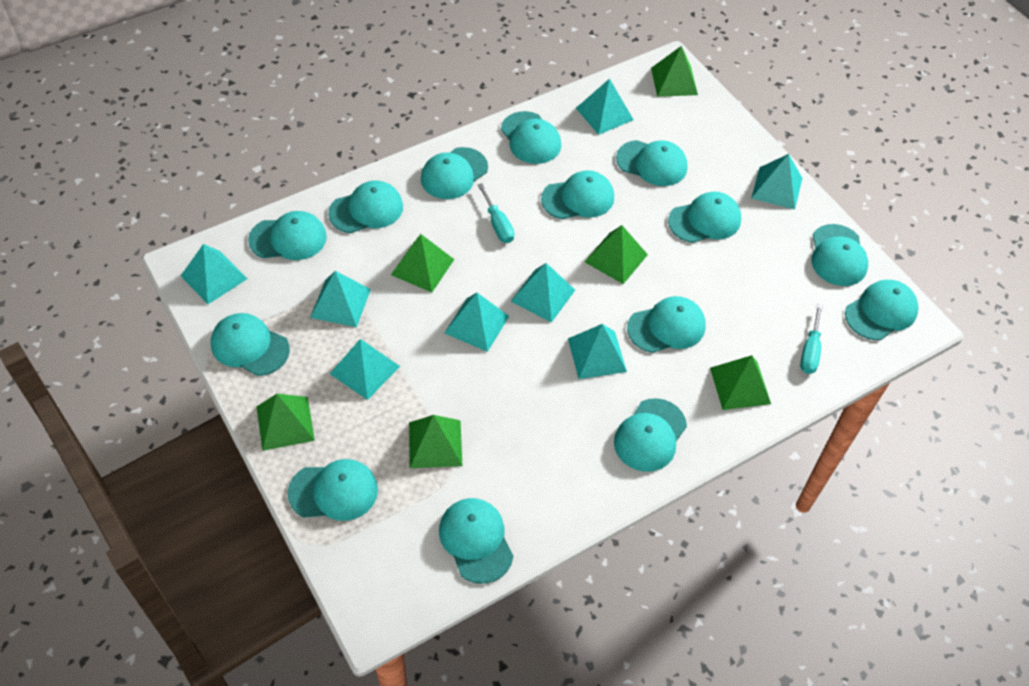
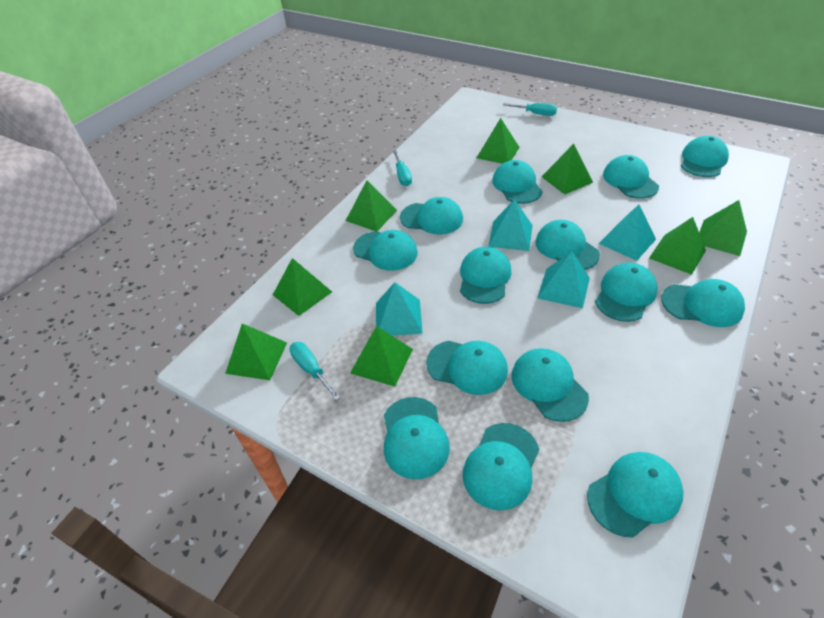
green pyramid: 6 -> 8
turquoise pyramid: 8 -> 4
turquoise screwdriver: 2 -> 3

